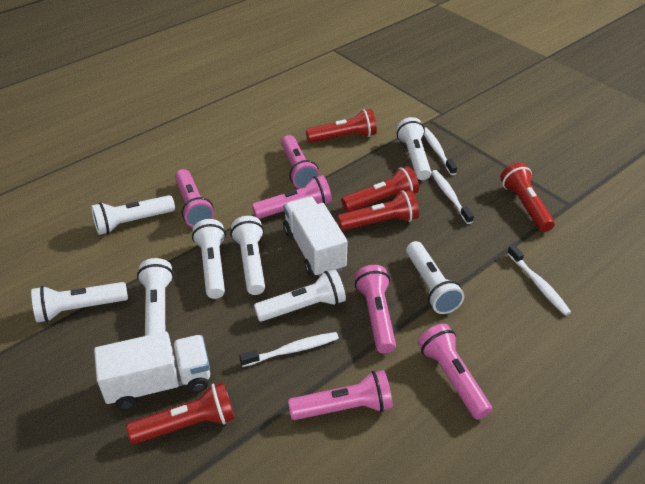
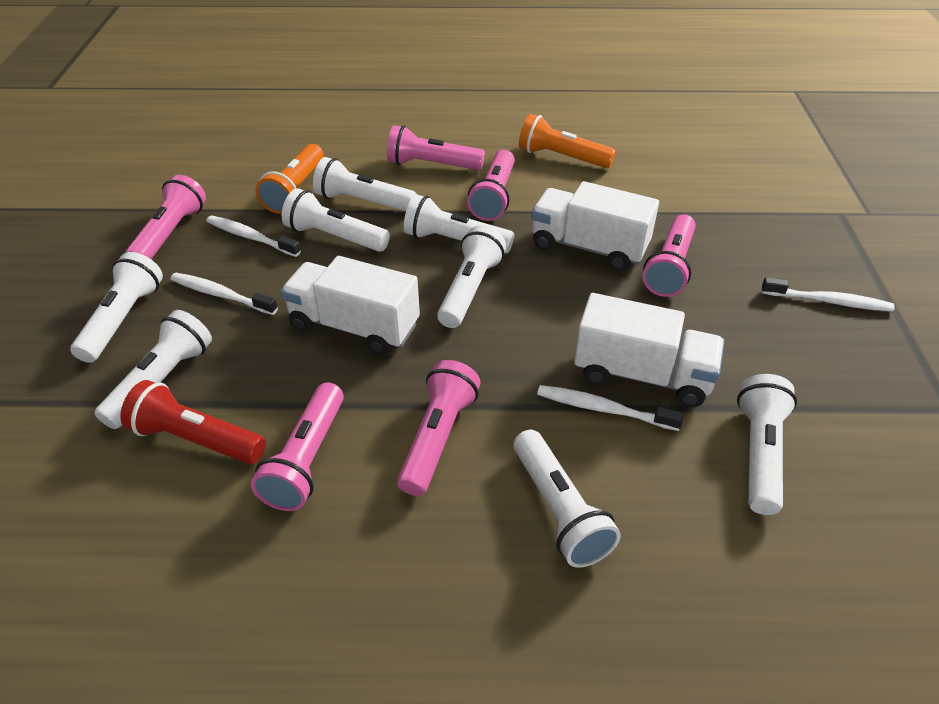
orange flashlight: 0 -> 2
red flashlight: 5 -> 1
white truck: 2 -> 3

